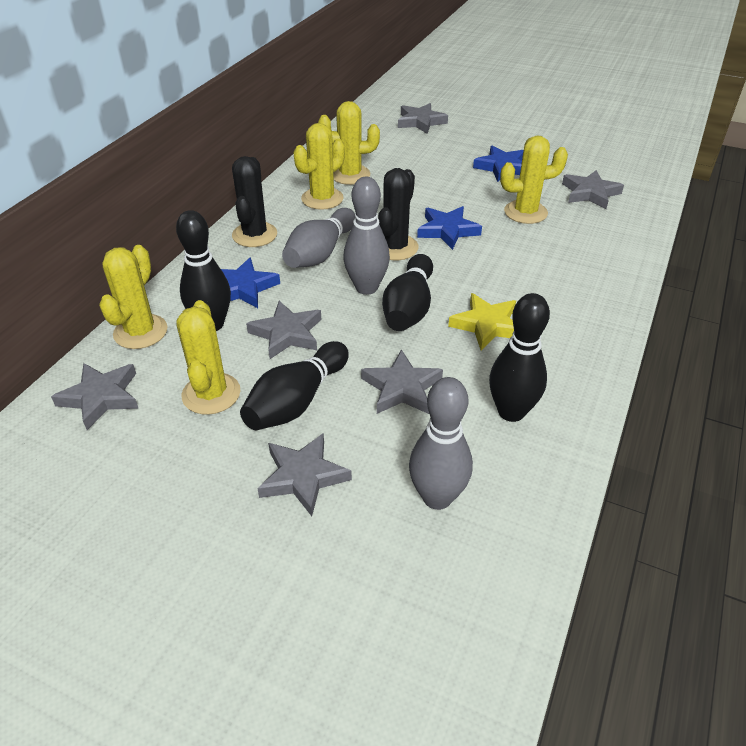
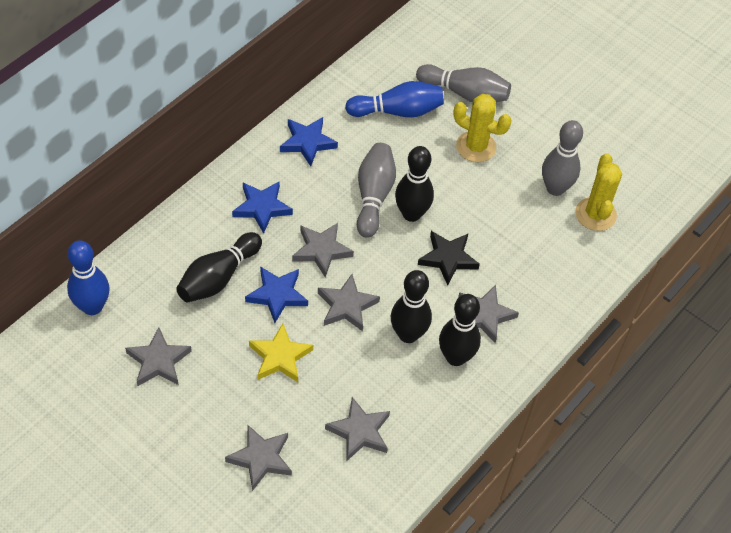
black cactus: 2 -> 0
black star: 0 -> 1
blue bowling pin: 0 -> 2
yellow cactus: 5 -> 2

